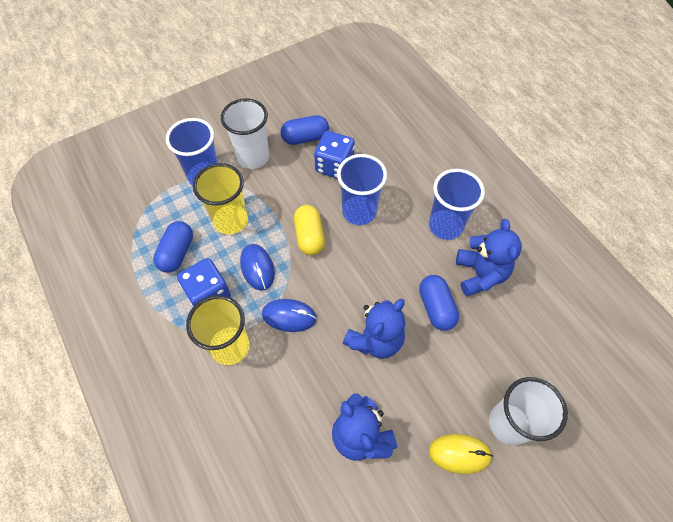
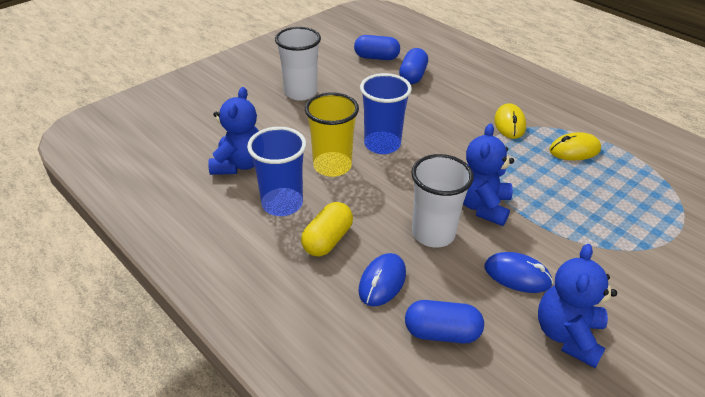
blue cup: 3 -> 2
blue dice: 2 -> 0
yellow cup: 2 -> 1
yellow mouse: 1 -> 2

